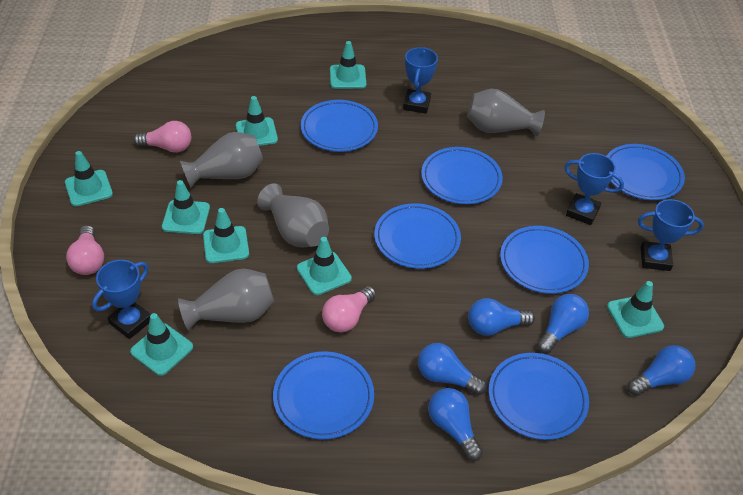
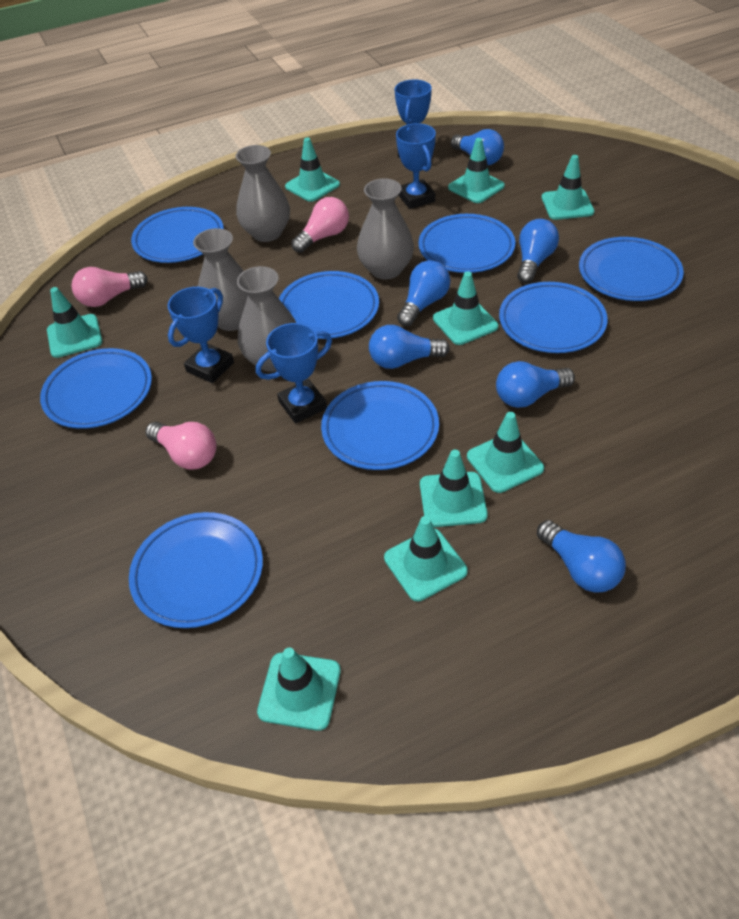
blue light bulb: 5 -> 6
blue plate: 7 -> 8
turquoise traffic cone: 8 -> 9

